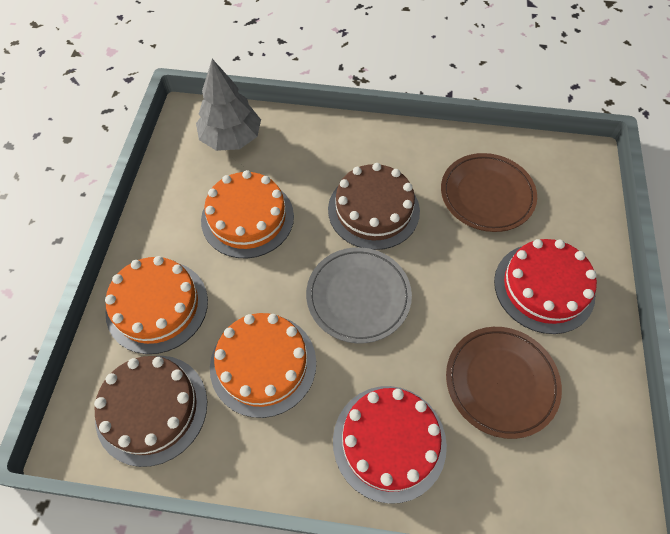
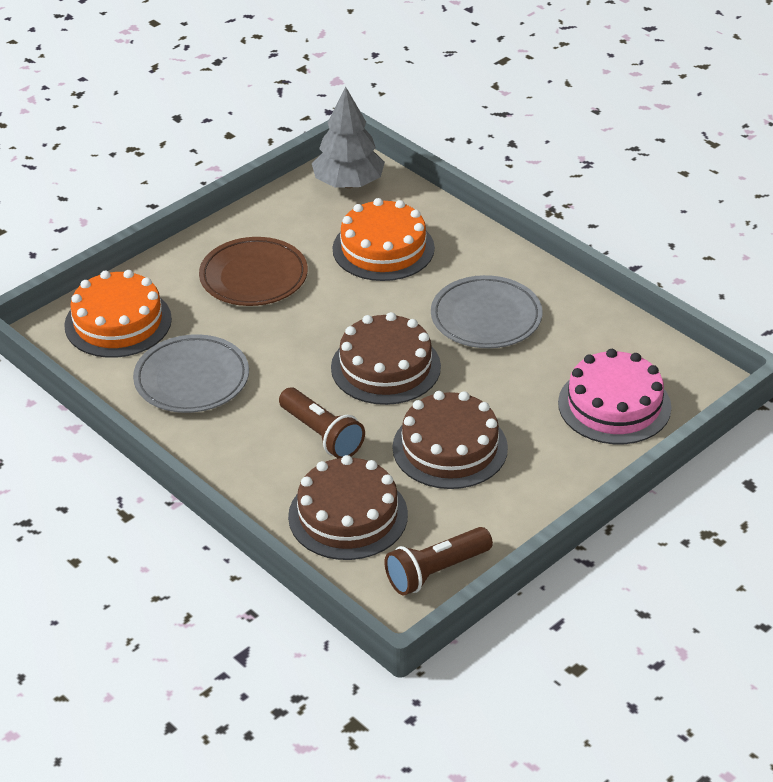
brown cake: 2 -> 3
brown flashlight: 0 -> 2
brown plate: 2 -> 1
grey plate: 1 -> 2
orange cake: 3 -> 2
pink cake: 0 -> 1
red cake: 2 -> 0

